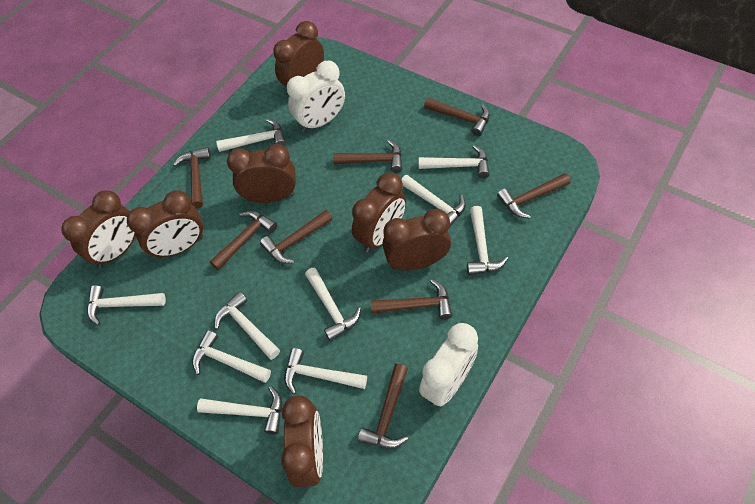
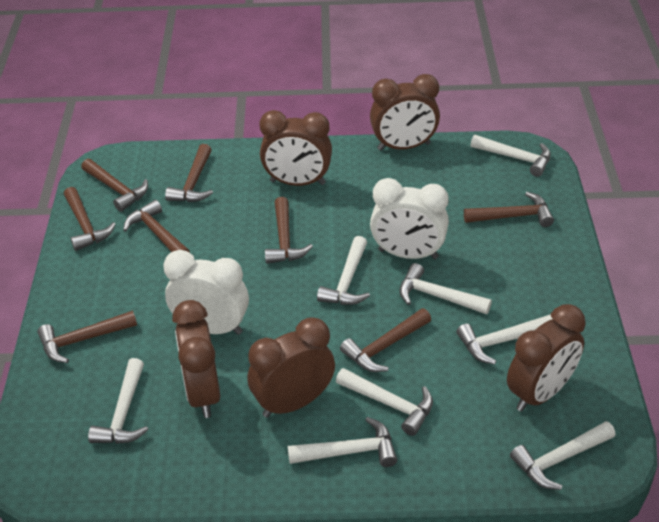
brown clock: 7 -> 5
white hammer: 10 -> 8

